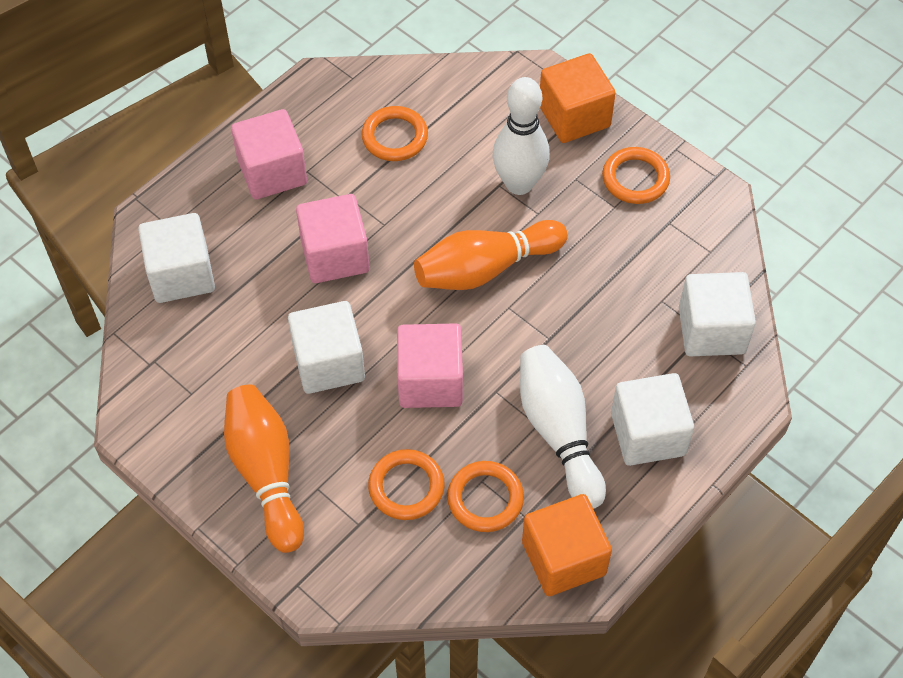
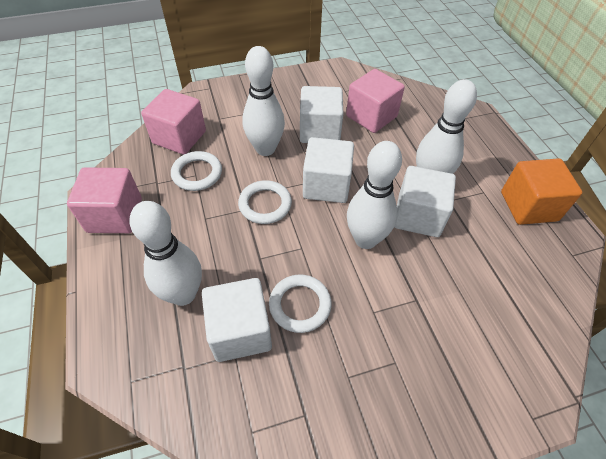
orange bowling pin: 2 -> 0
orange cube: 2 -> 1
orange ring: 4 -> 0
white bowling pin: 2 -> 4
white ring: 0 -> 3

